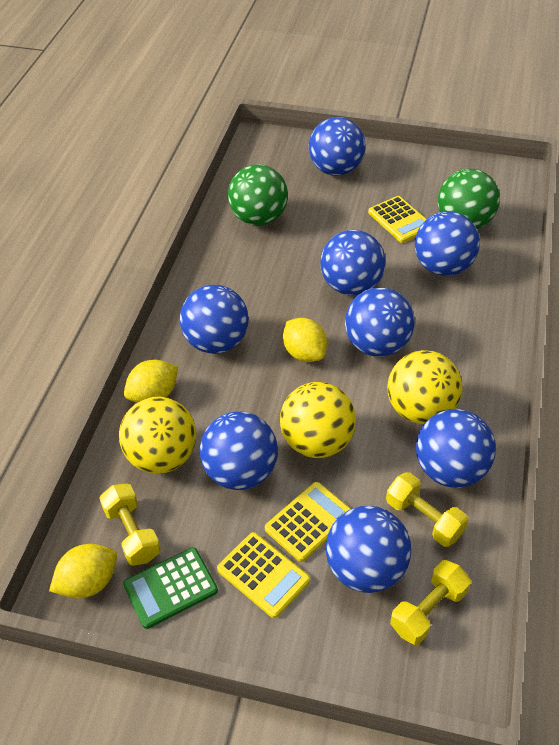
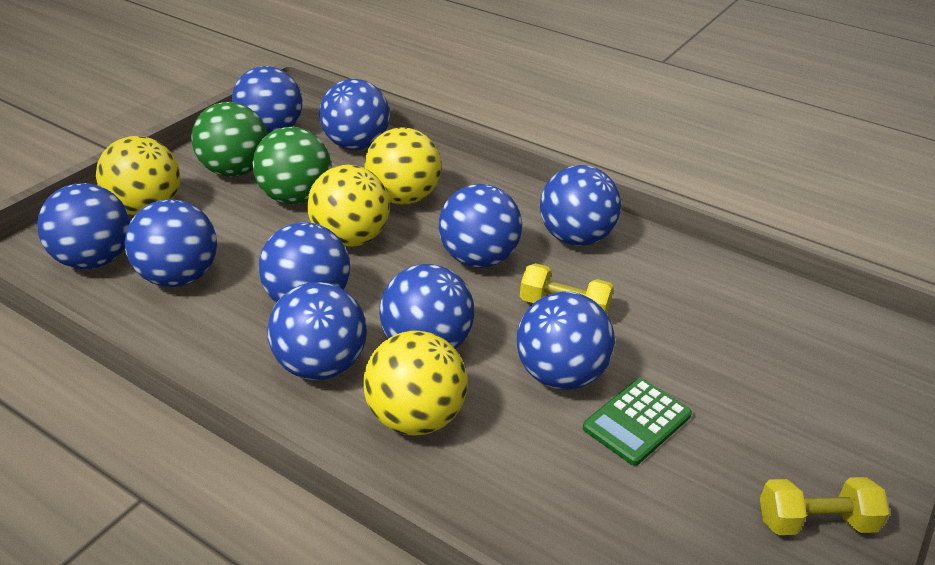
blue ball: 8 -> 10
yellow ball: 3 -> 4
yellow calculator: 3 -> 0
yellow dumbbell: 3 -> 2
yellow lemon: 3 -> 0

